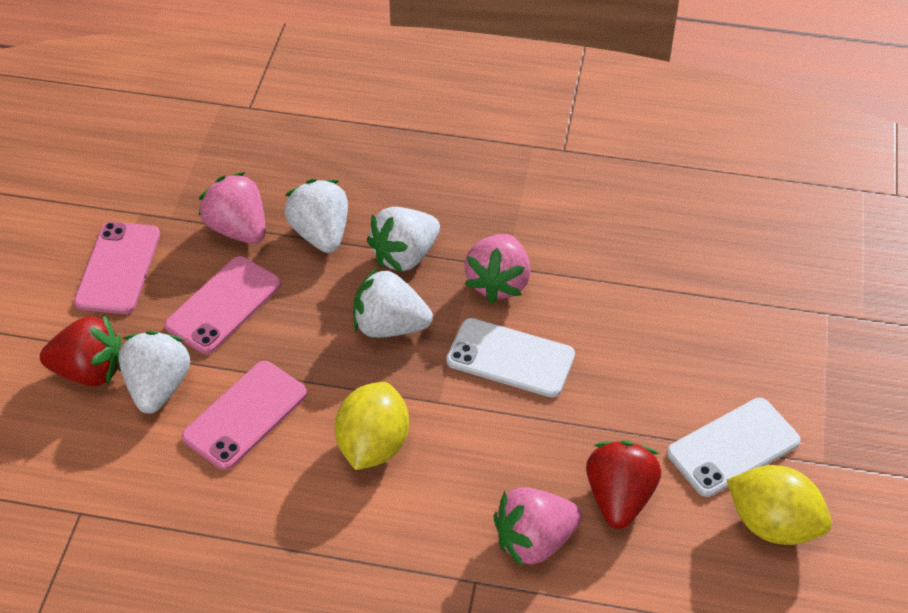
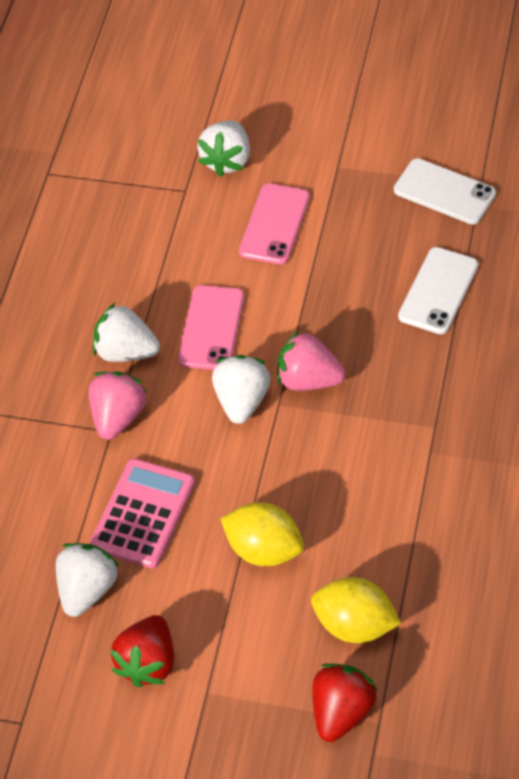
pink calculator: 0 -> 1
pink phone: 3 -> 2
pink strawberry: 3 -> 2

